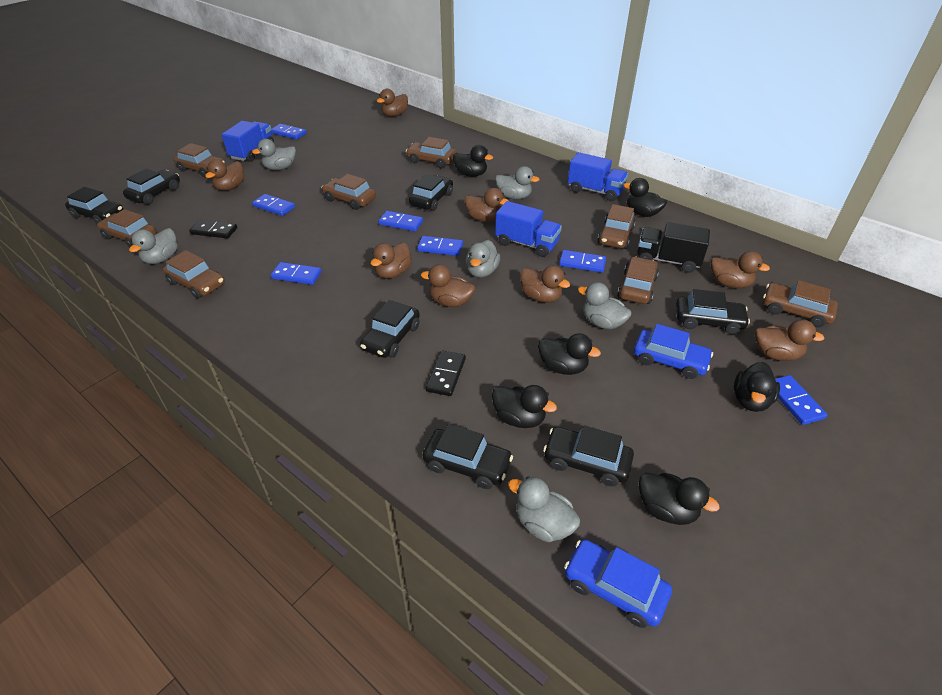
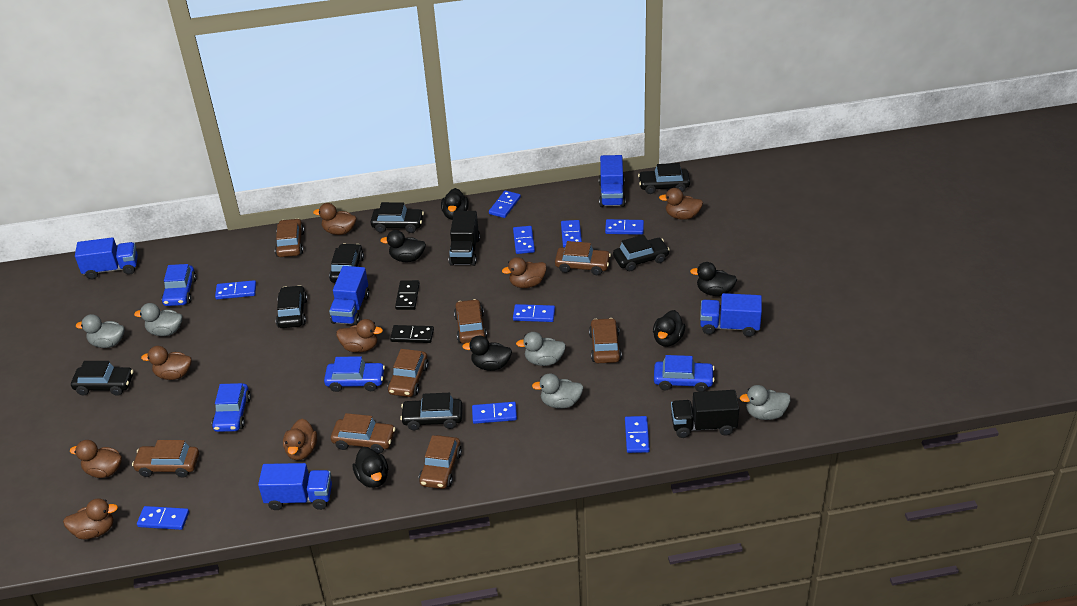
black truck: 1 -> 2
blue car: 2 -> 4
blue domino: 7 -> 9
blue truck: 3 -> 5
grey duck: 6 -> 5

